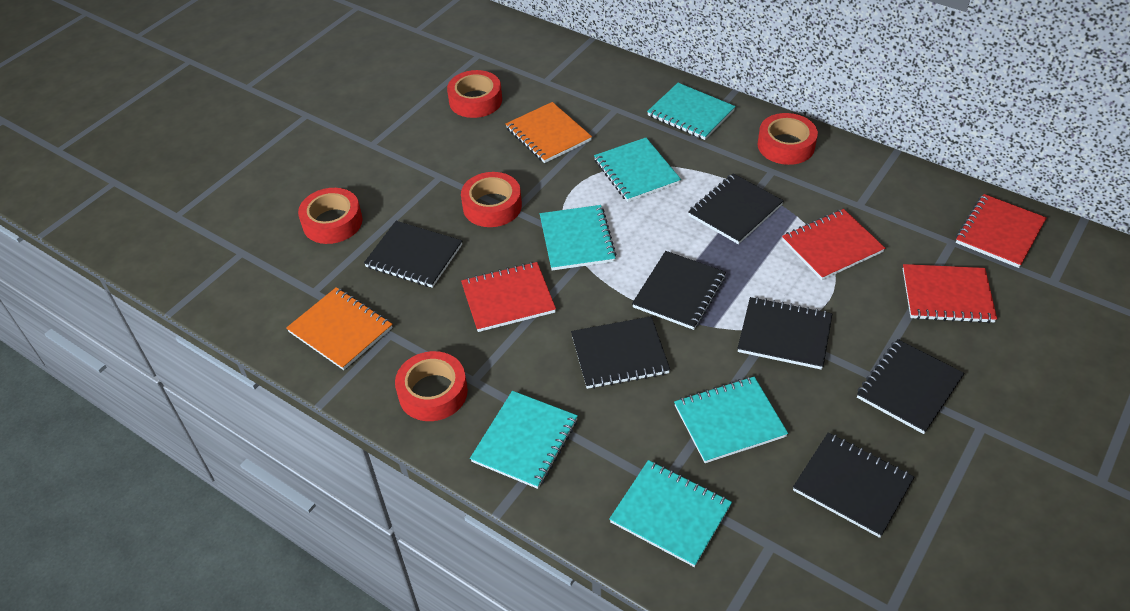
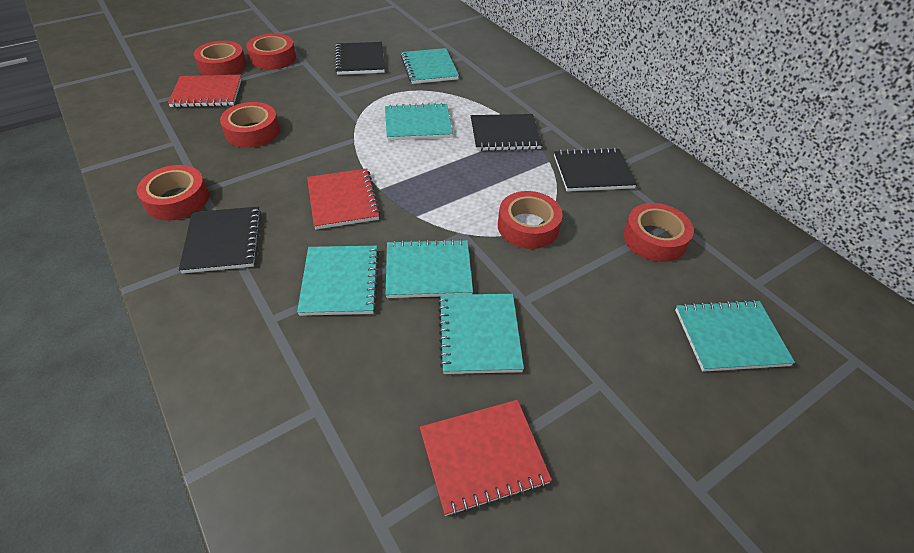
black notebook: 7 -> 4
orange notebook: 2 -> 0
red notebook: 4 -> 3
red tape: 5 -> 6

